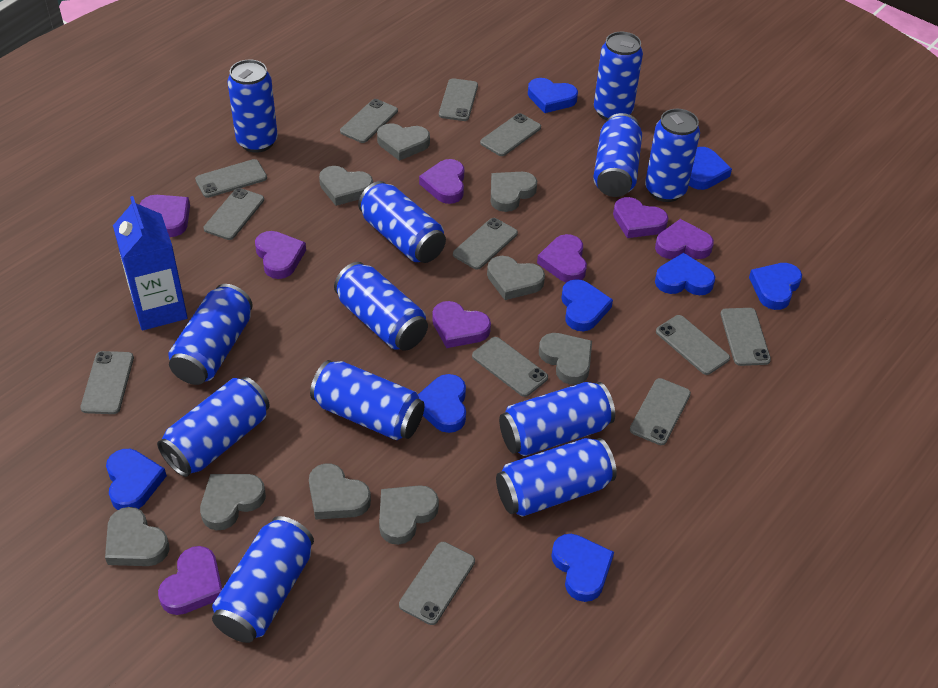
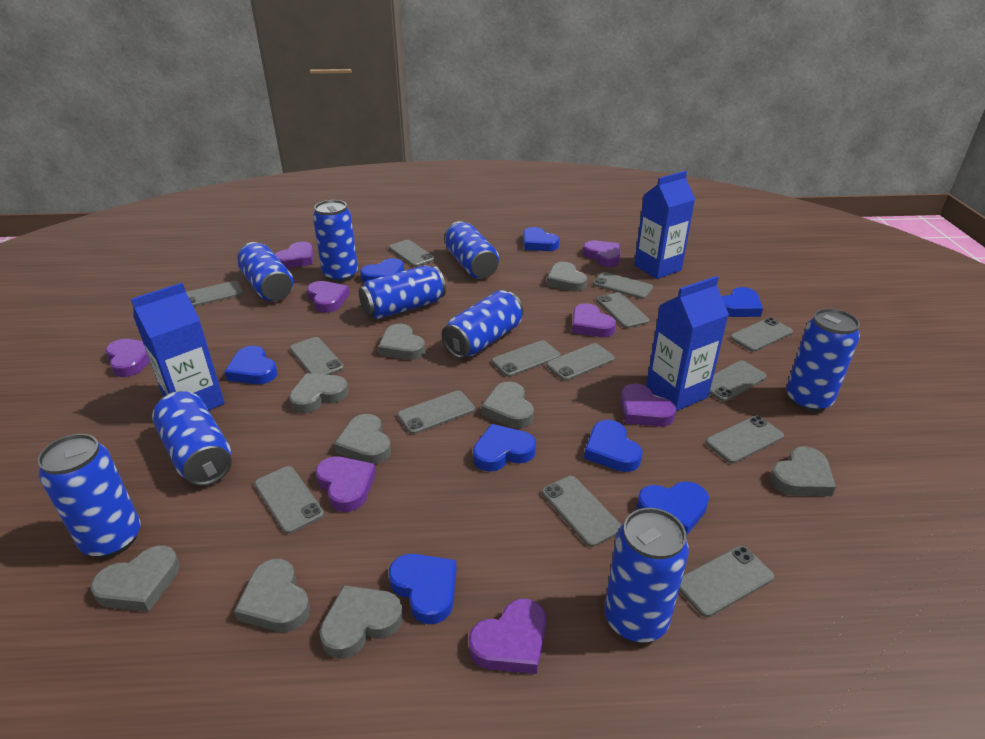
blue can: 12 -> 9
blue carton: 1 -> 3
grey phone: 12 -> 14

